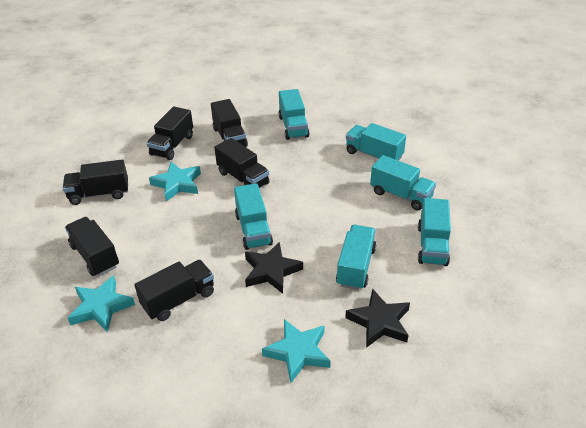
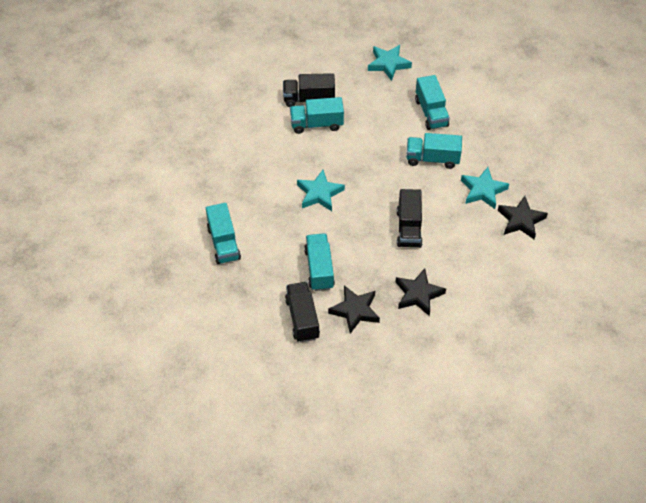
black star: 2 -> 3
black truck: 6 -> 3
turquoise truck: 6 -> 5

